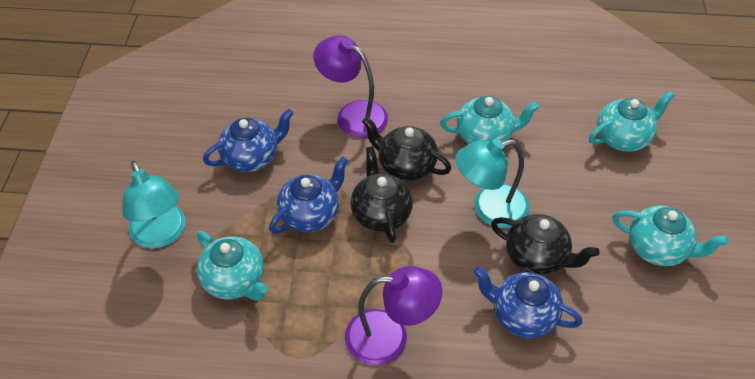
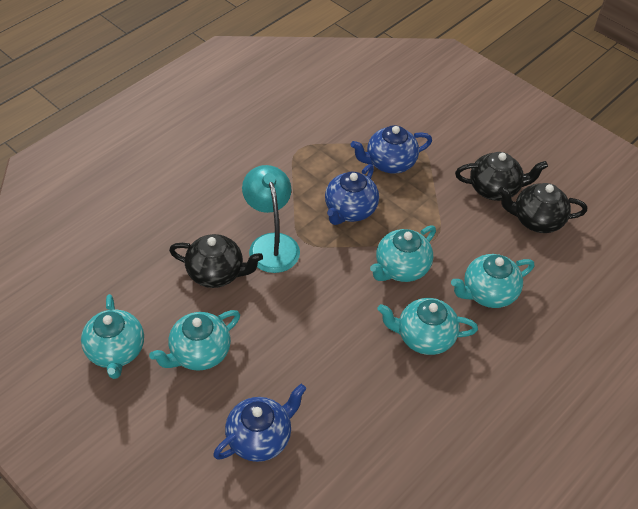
purple lamp: 2 -> 0
turquoise lamp: 2 -> 1
turquoise teapot: 4 -> 5

